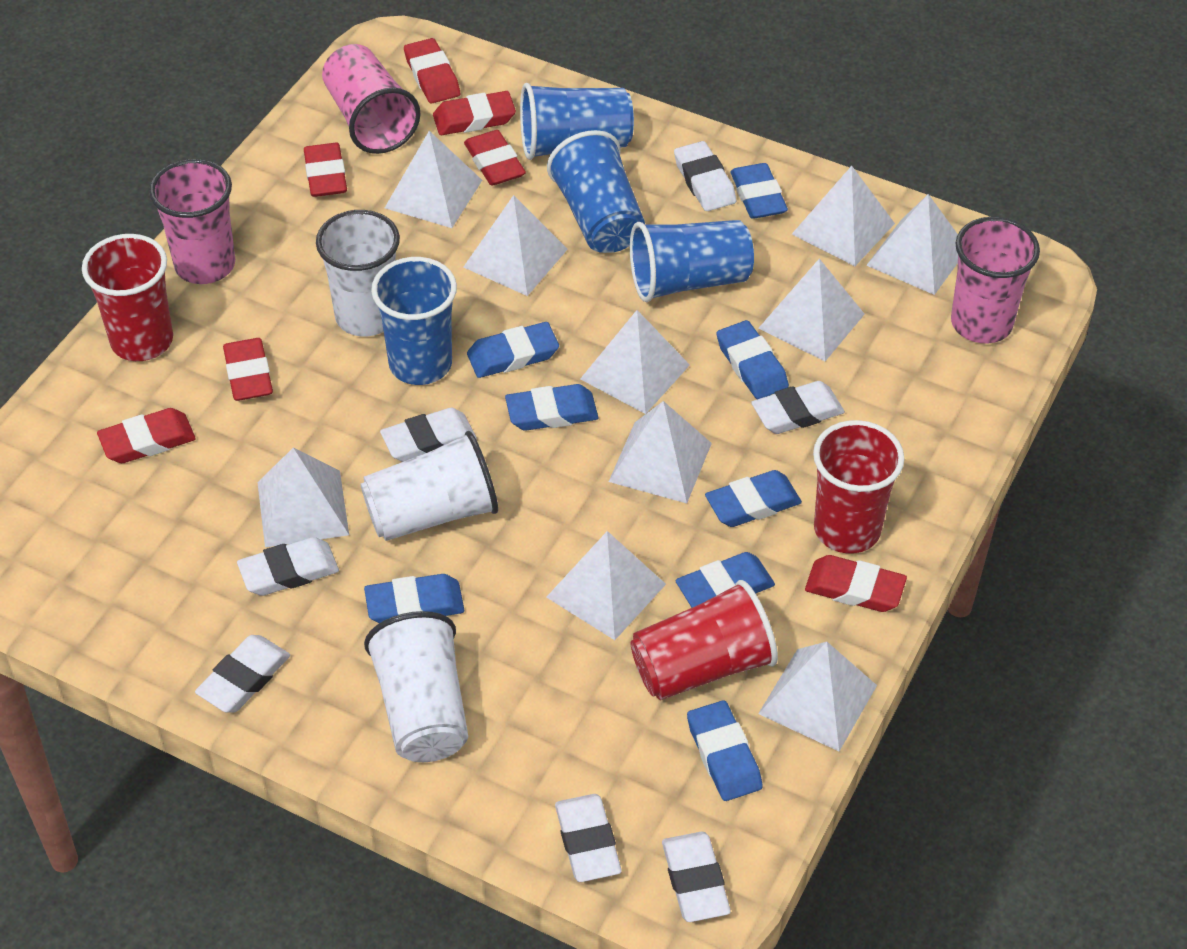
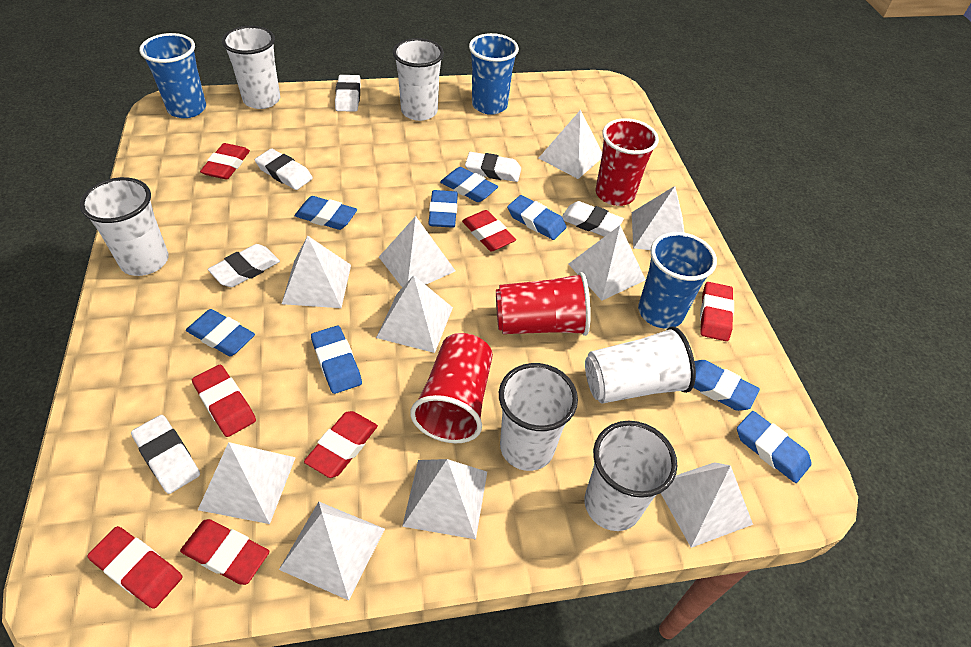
blue cup: 4 -> 3
pink cup: 3 -> 0
white cup: 3 -> 6
white eraser: 7 -> 6

